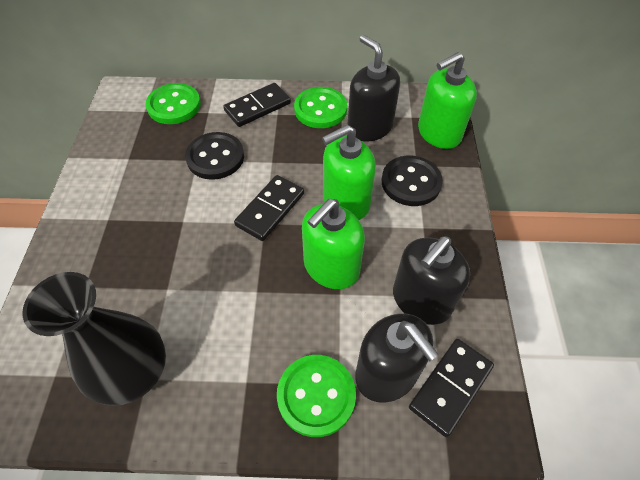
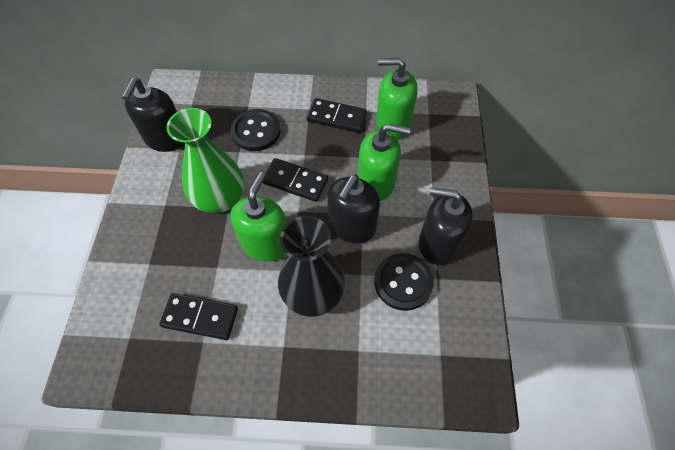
green button: 3 -> 0
green vase: 0 -> 1

